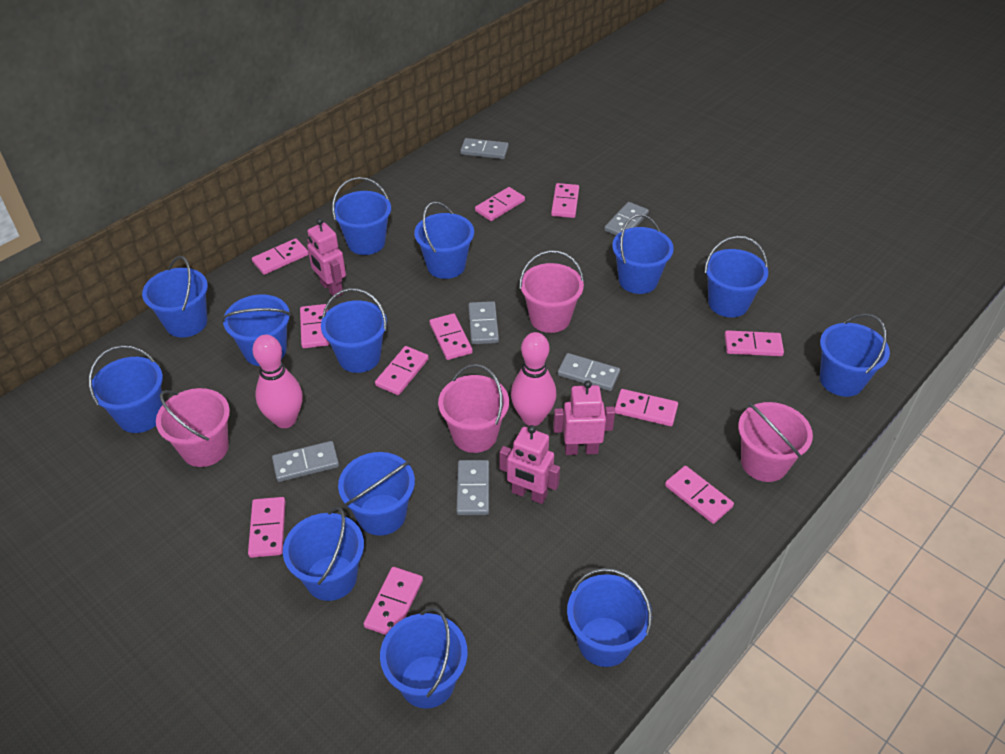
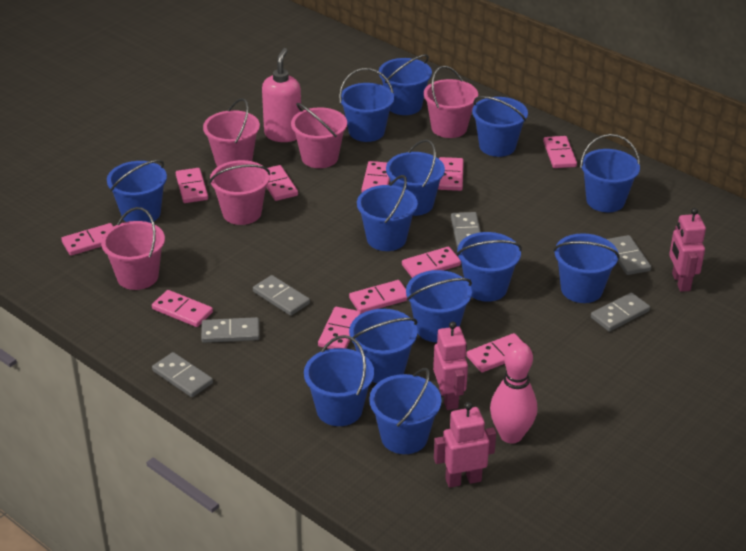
pink bowling pin: 2 -> 1
pink bucket: 4 -> 5
pink soap dispenser: 0 -> 1

